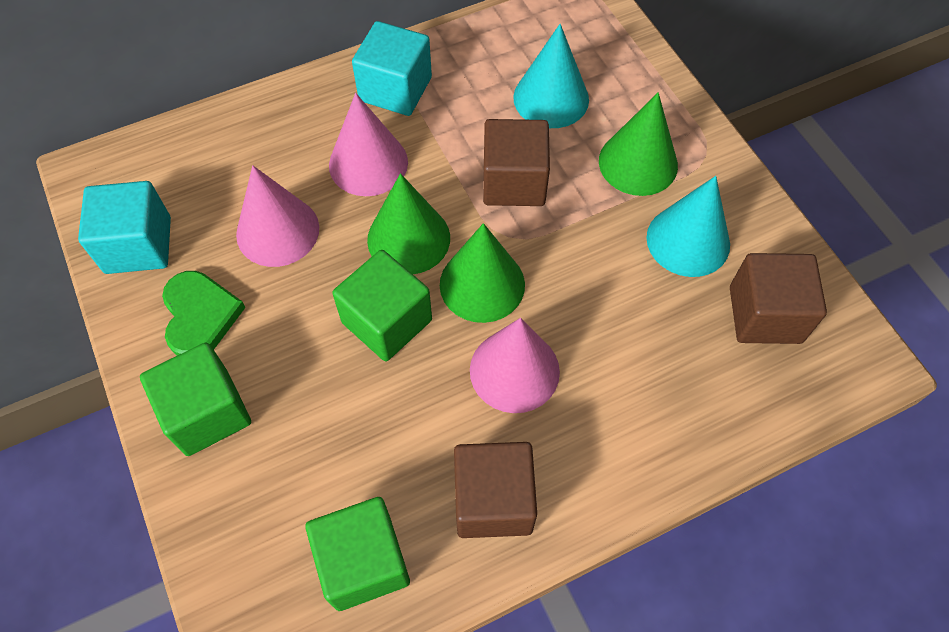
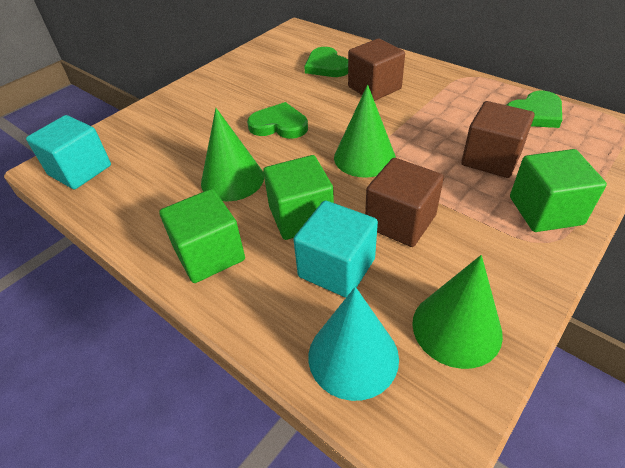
green heart: 1 -> 3
pink cone: 3 -> 0
turquoise cone: 2 -> 1

